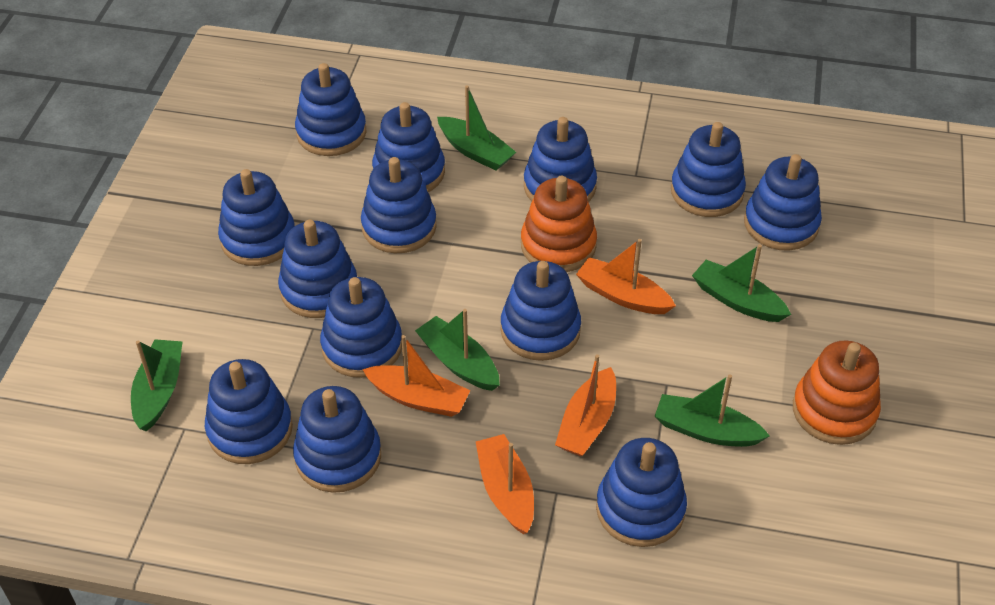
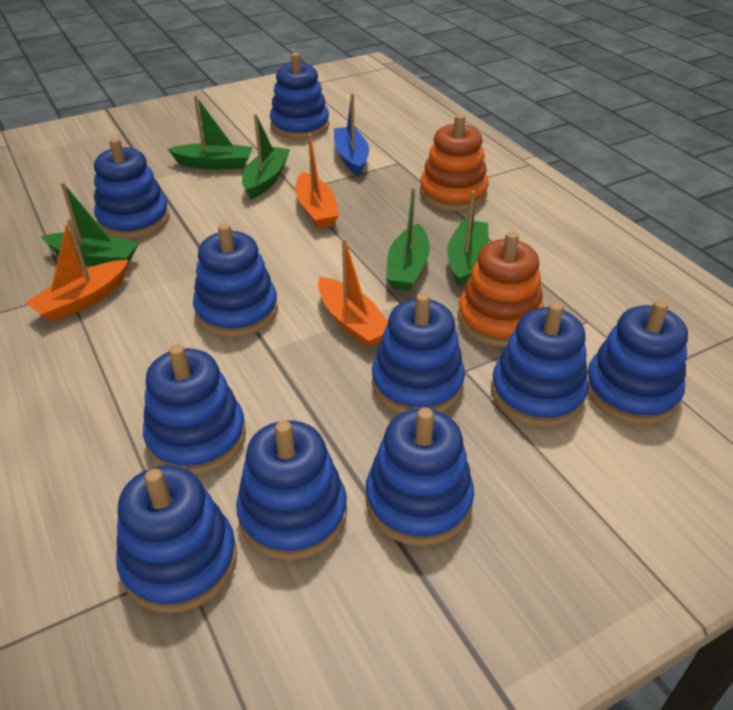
blue boat: 0 -> 1
blue stacking toy: 13 -> 10
orange boat: 4 -> 3

